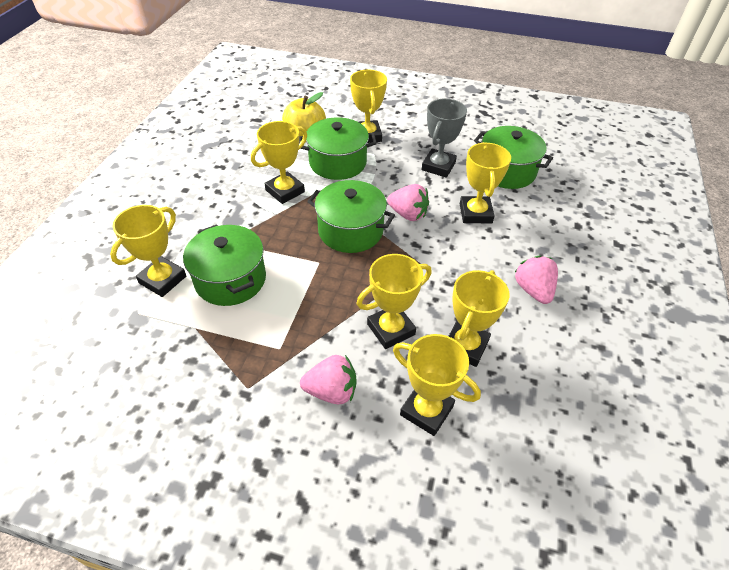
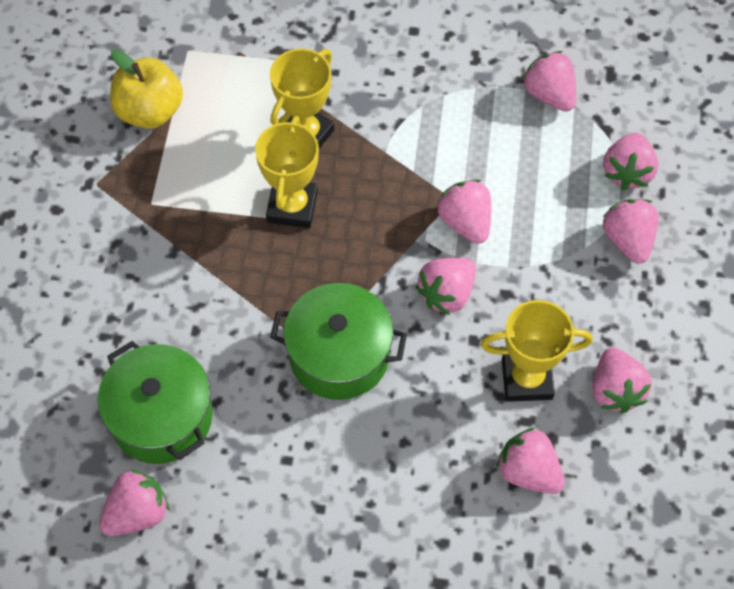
green pot: 4 -> 2
grey trophy: 1 -> 0
pink strawberry: 3 -> 8
yellow trophy: 7 -> 3

